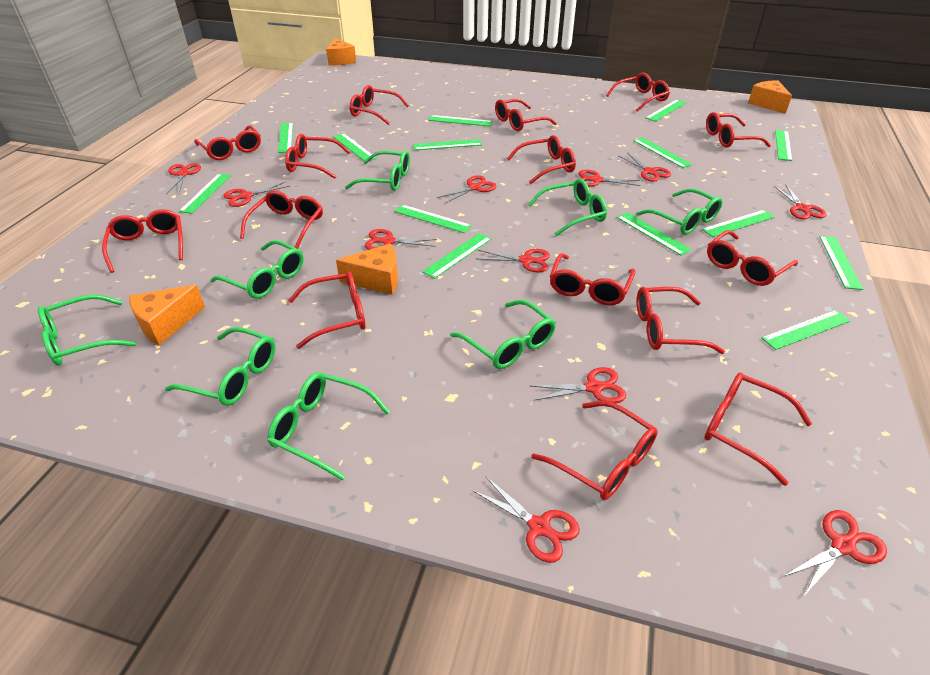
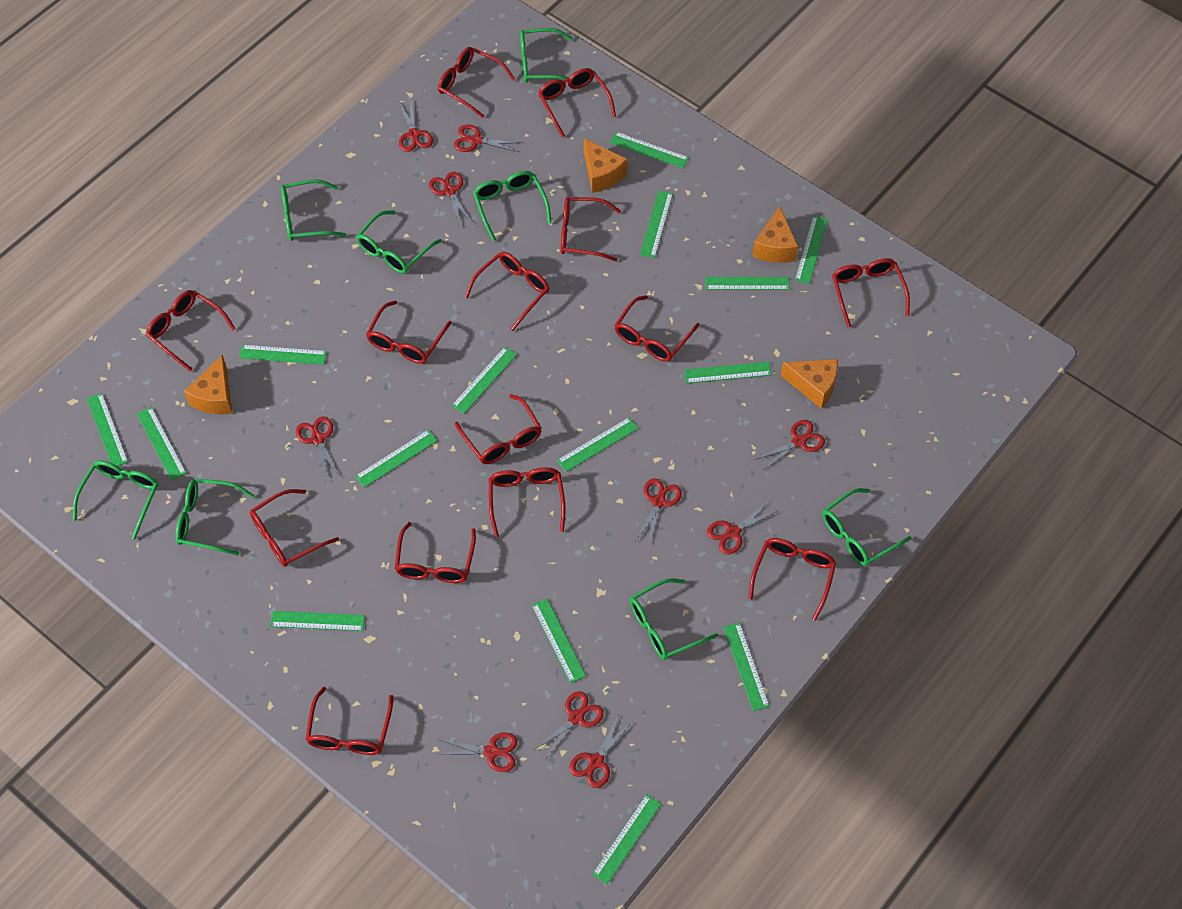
green ruler: 14 -> 15
red glasses: 15 -> 14
red scissors: 11 -> 10

